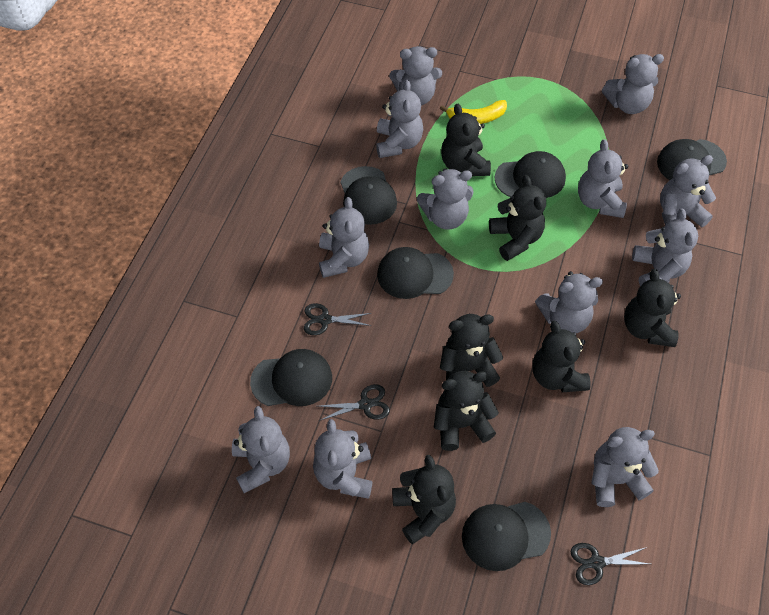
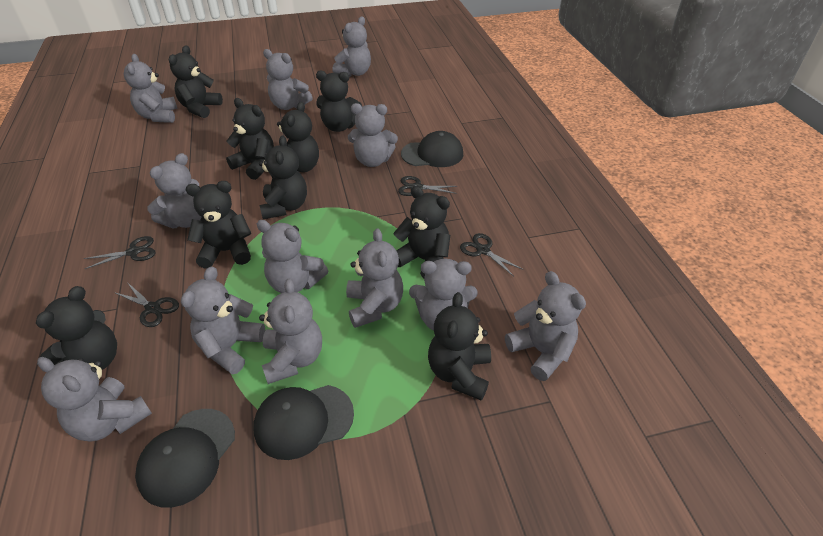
black cap: 6 -> 3
black scissors: 3 -> 4
black teddy bear: 7 -> 9
yellow banana: 1 -> 0

